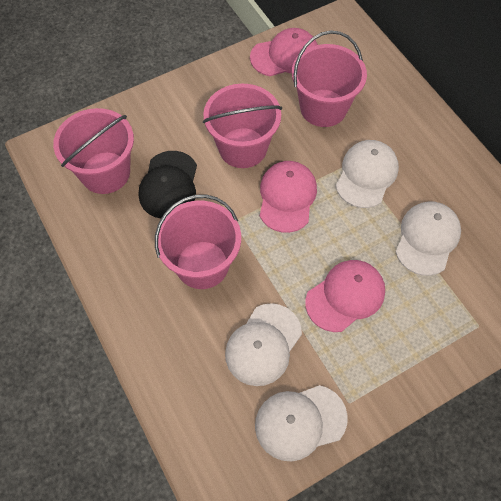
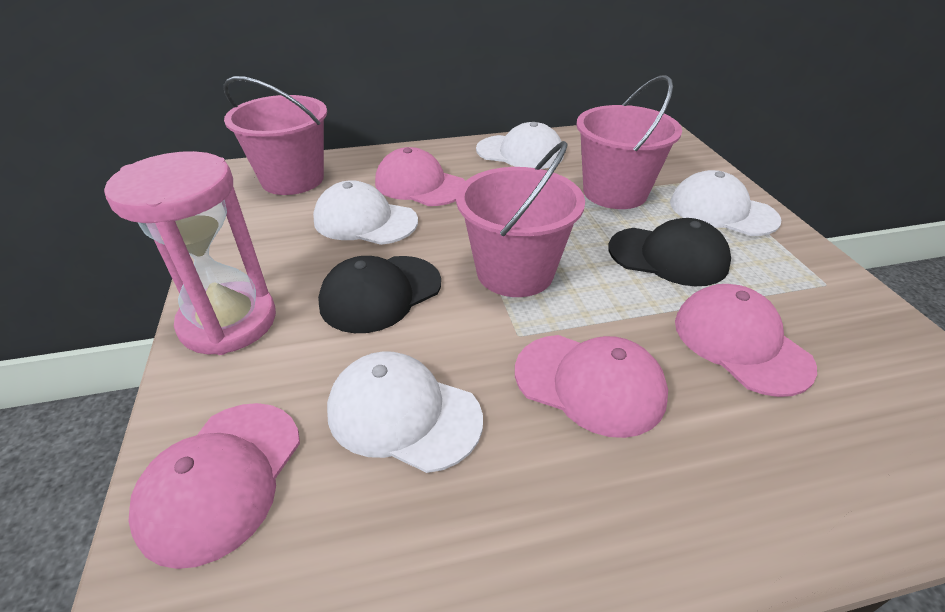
black cap: 1 -> 2
pink bucket: 4 -> 3
pink cap: 3 -> 4
pink hourglass: 0 -> 1

